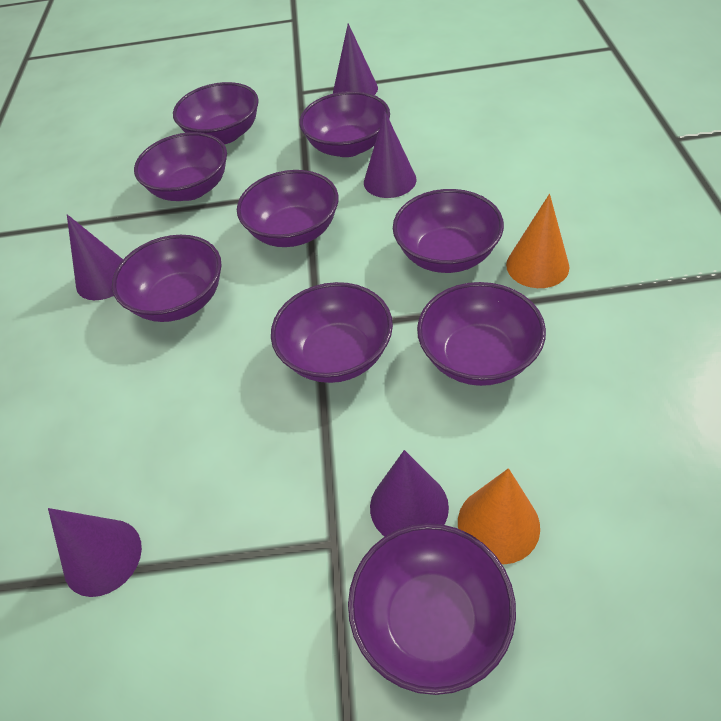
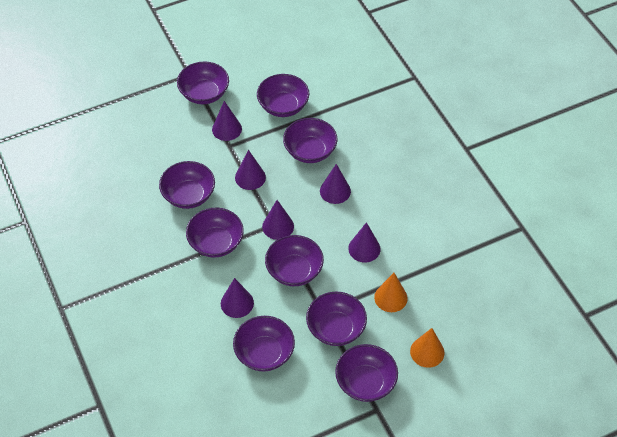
purple cone: 5 -> 6

